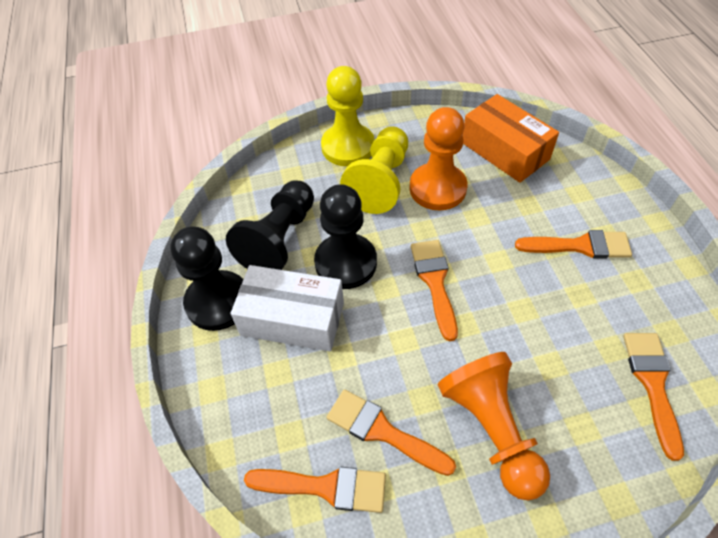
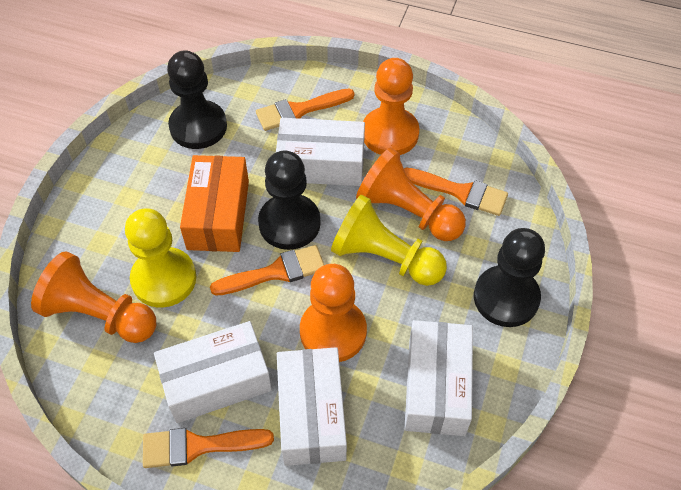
orange brush: 5 -> 4
orange pawn: 2 -> 4
white box: 1 -> 4

